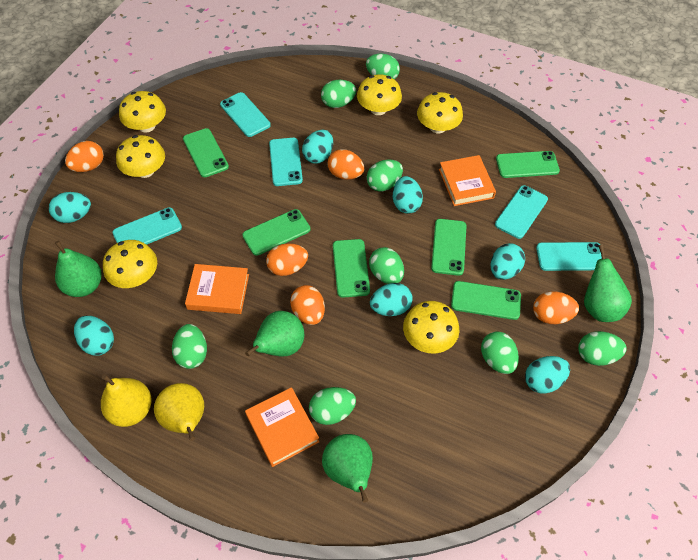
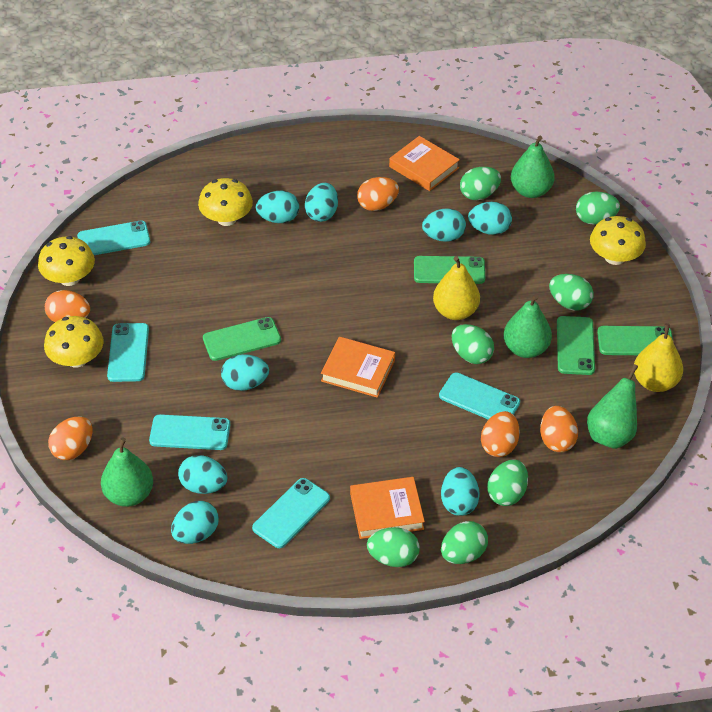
green egg: 8 -> 7
green phone: 6 -> 4
turquoise egg: 7 -> 8
yellow mushroom: 6 -> 4

